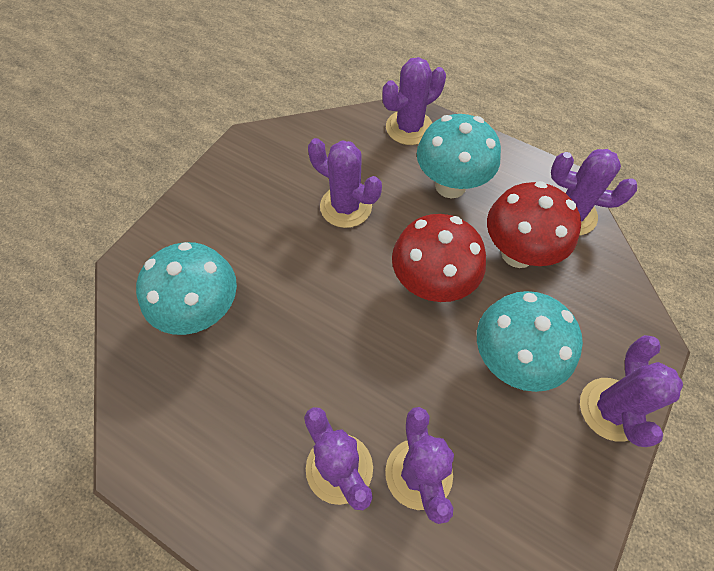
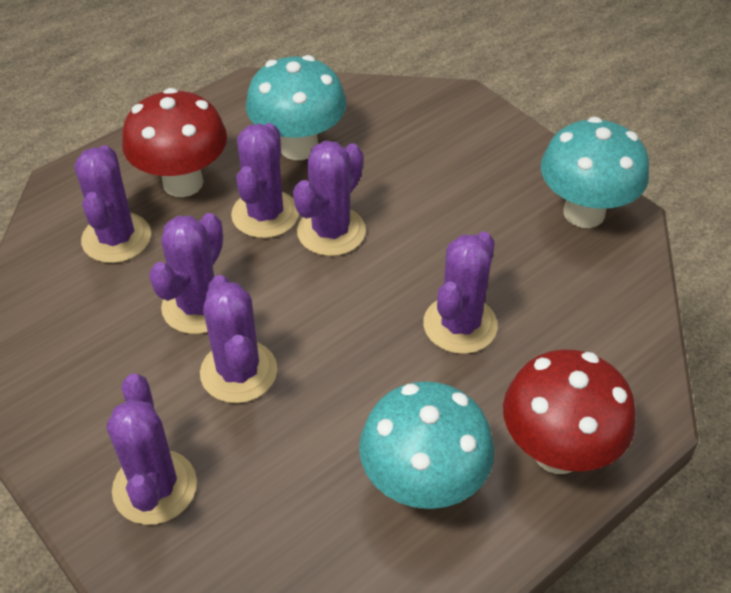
purple cactus: 6 -> 7

